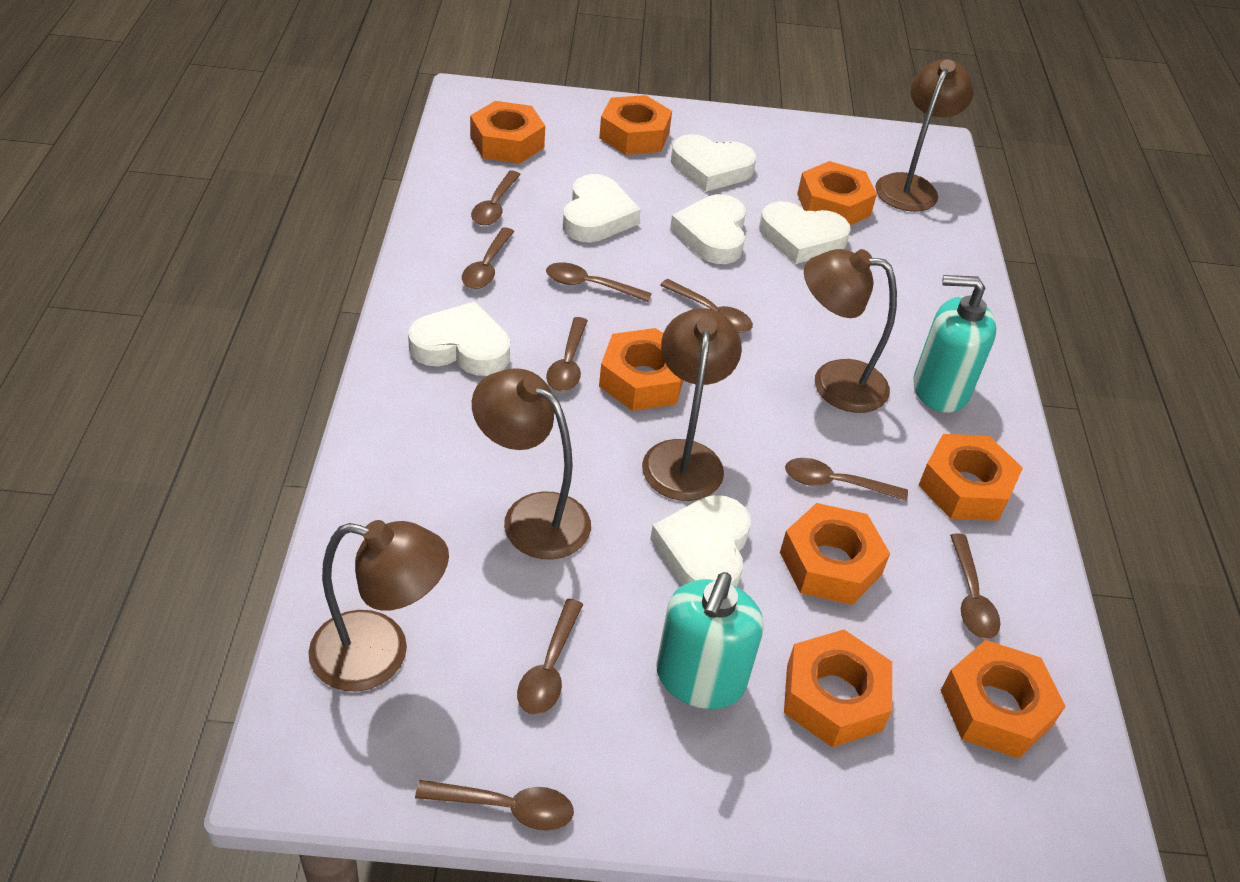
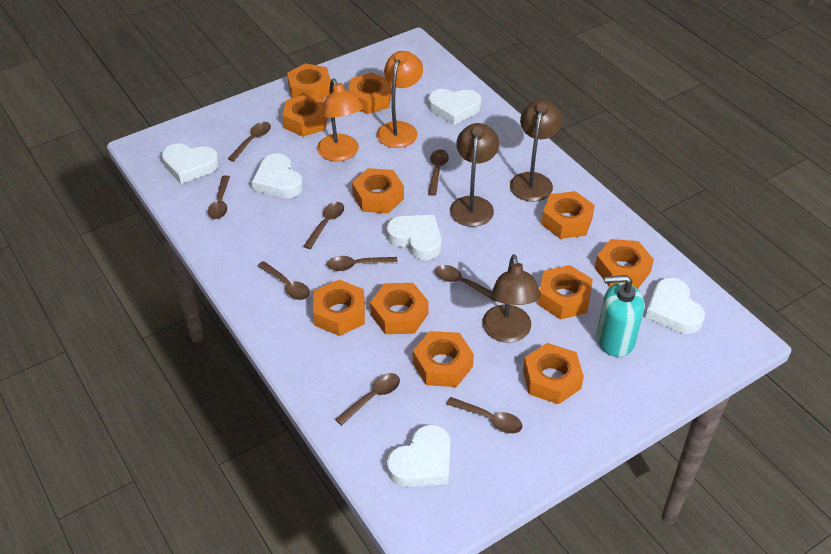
brown lamp: 5 -> 3
orange lamp: 0 -> 2
orange nut: 8 -> 11
turquoise soap dispenser: 2 -> 1

